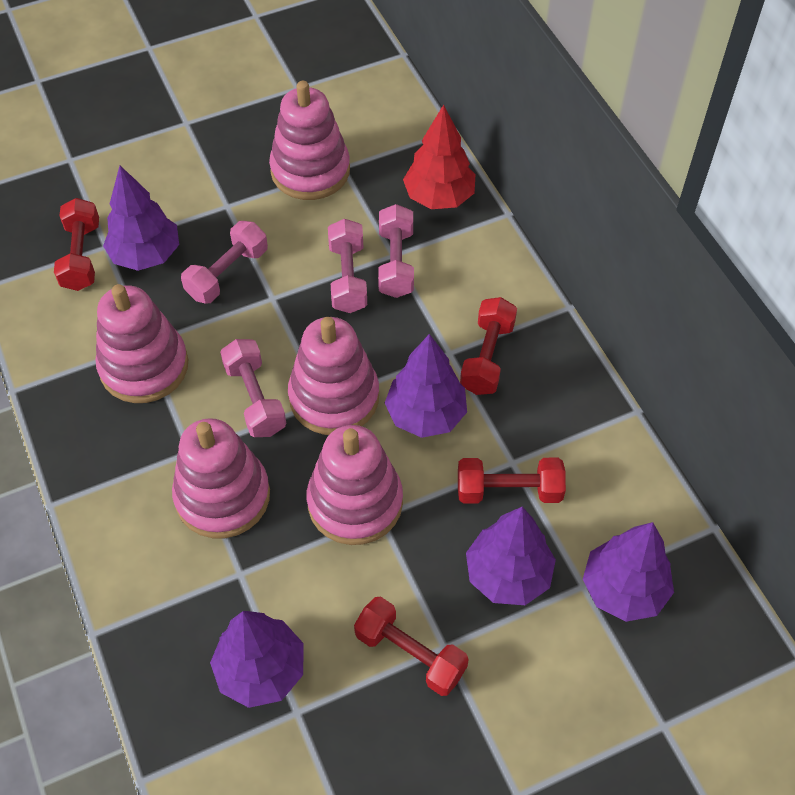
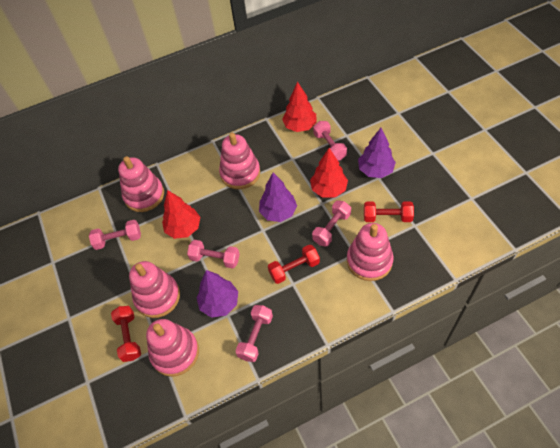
pink dumbbell: 4 -> 5
purple tree: 5 -> 3
red dumbbell: 4 -> 3
red tree: 1 -> 3

